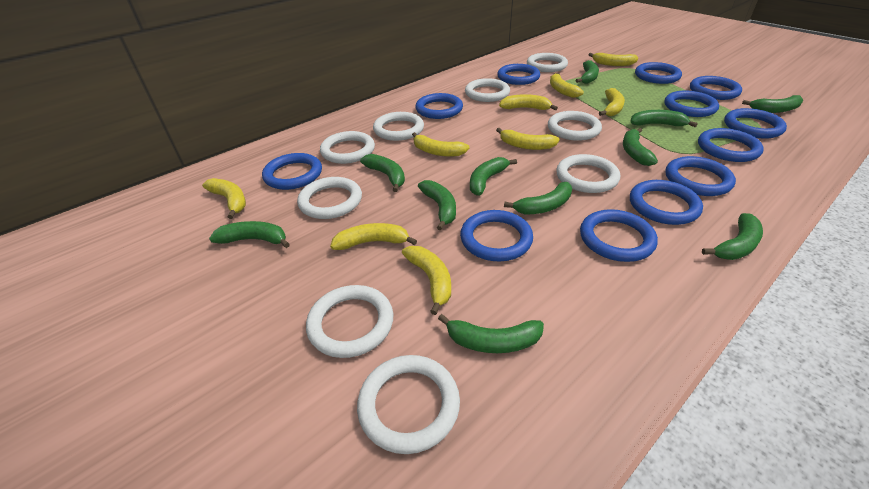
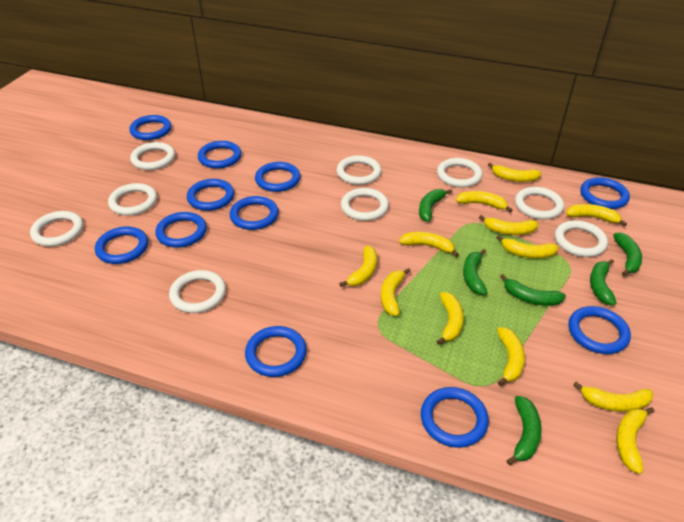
blue ring: 12 -> 11
green banana: 11 -> 6
yellow banana: 9 -> 12

